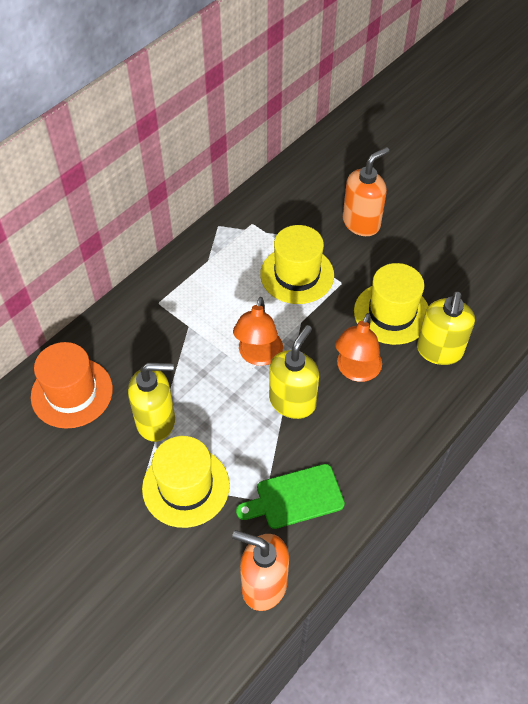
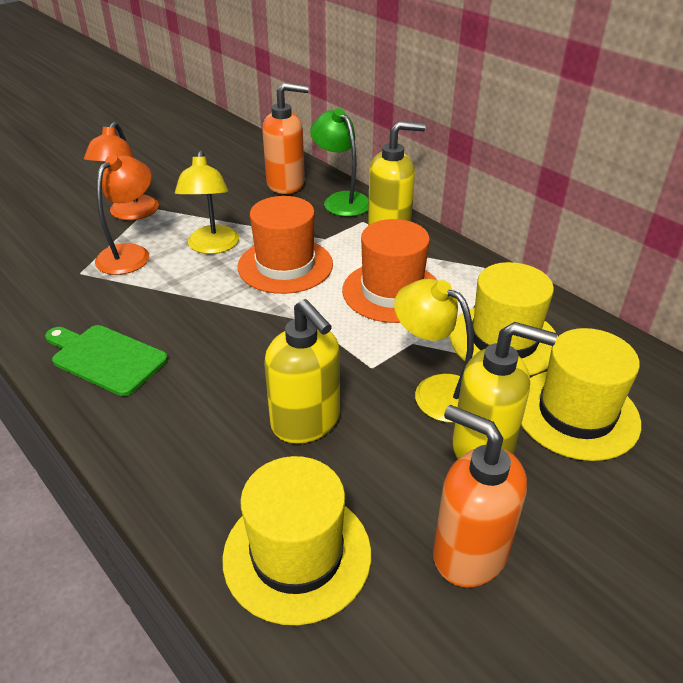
green lamp: 0 -> 1
orange hat: 1 -> 2
yellow lamp: 0 -> 2

